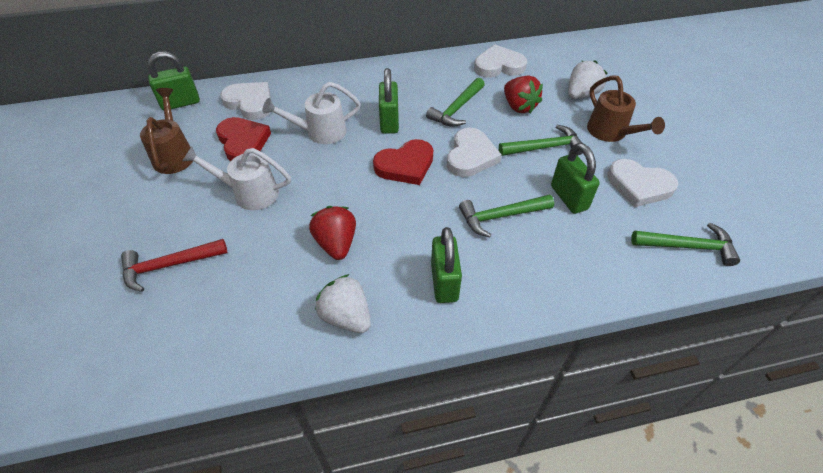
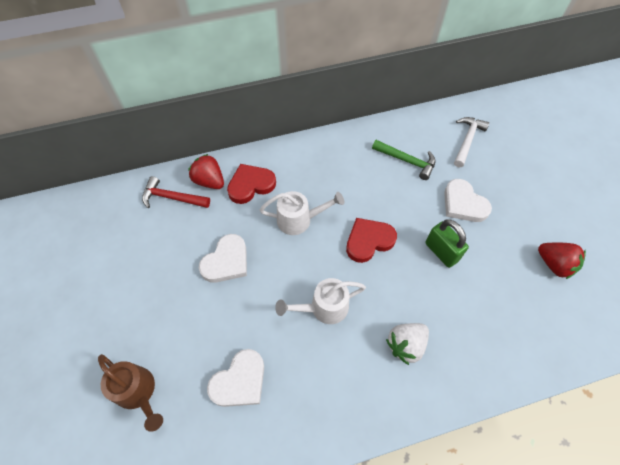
brown watering can: 2 -> 1
green hammer: 4 -> 1
green padlock: 4 -> 1
white hammer: 0 -> 1
white heart: 4 -> 3
white strawberry: 2 -> 1

